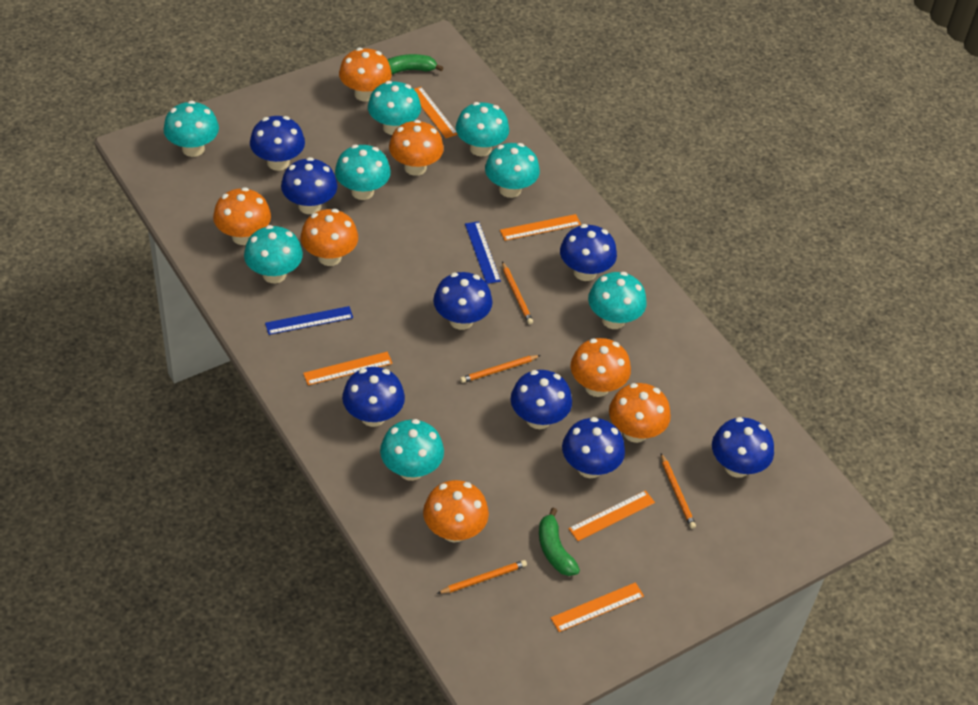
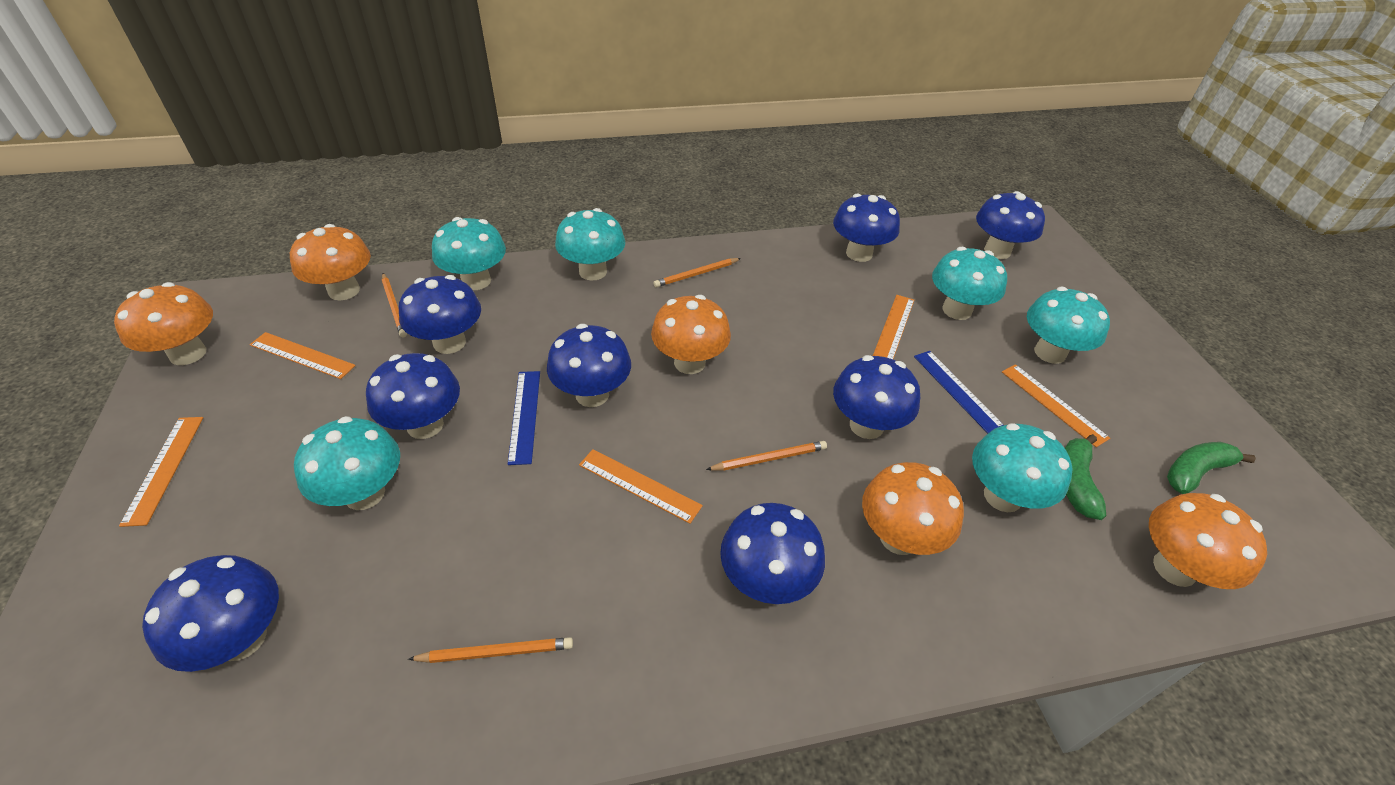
orange mushroom: 7 -> 5
turquoise mushroom: 8 -> 6

